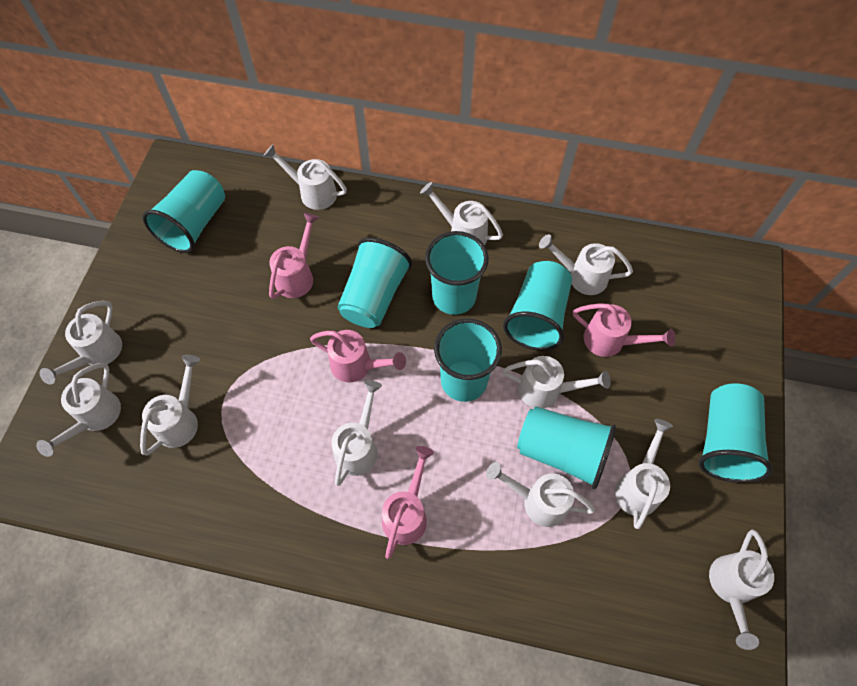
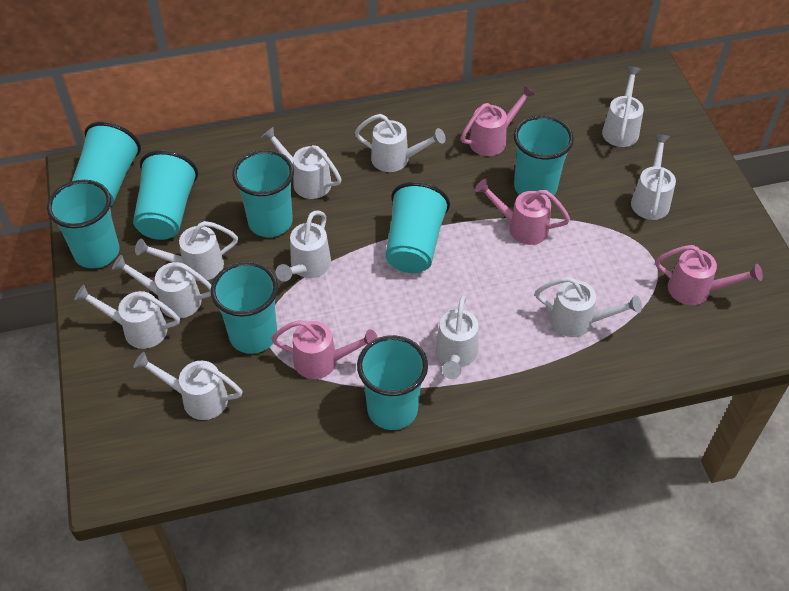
turquoise cup: 7 -> 8

